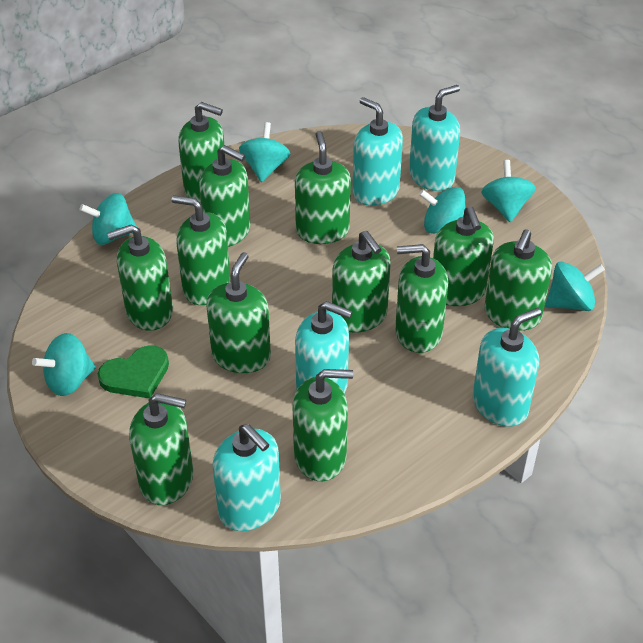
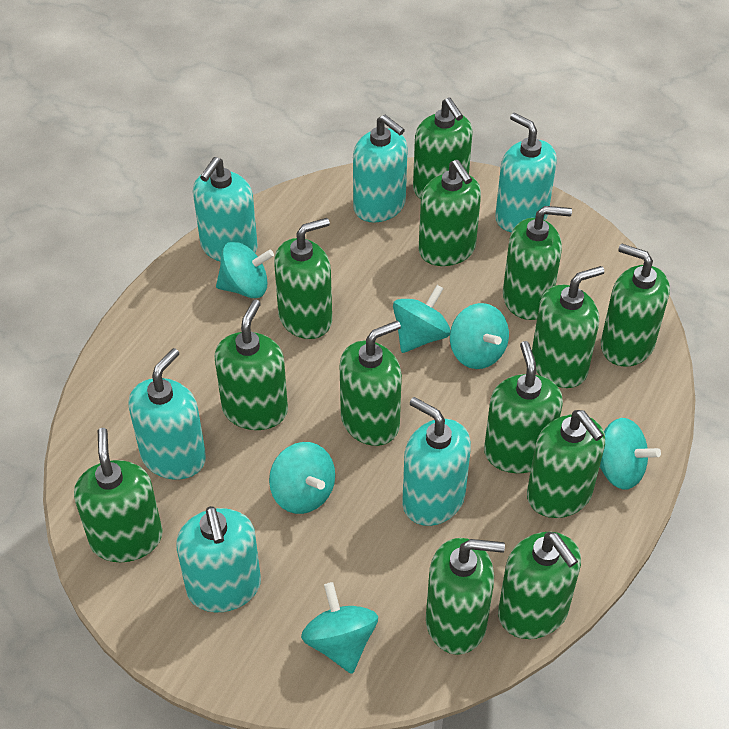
green heart: 1 -> 0
green soap dispenser: 12 -> 13
turquoise soap dispenser: 5 -> 6

